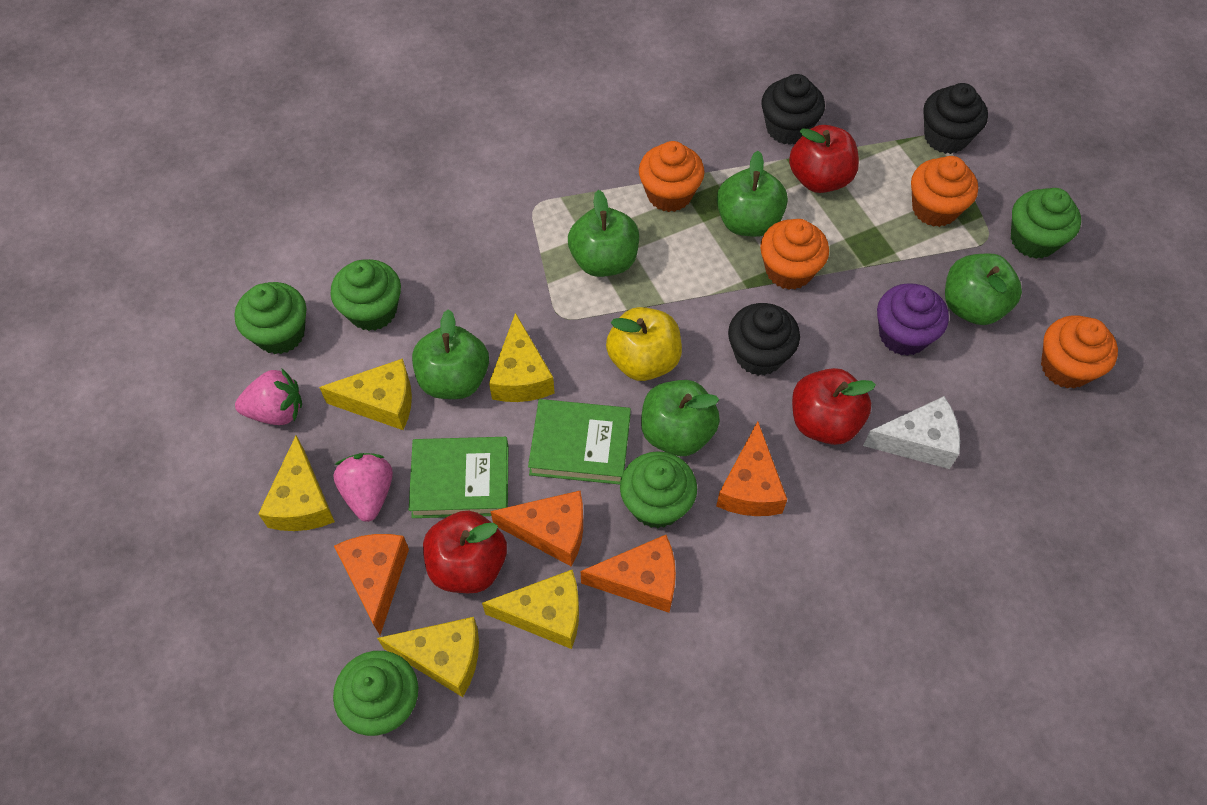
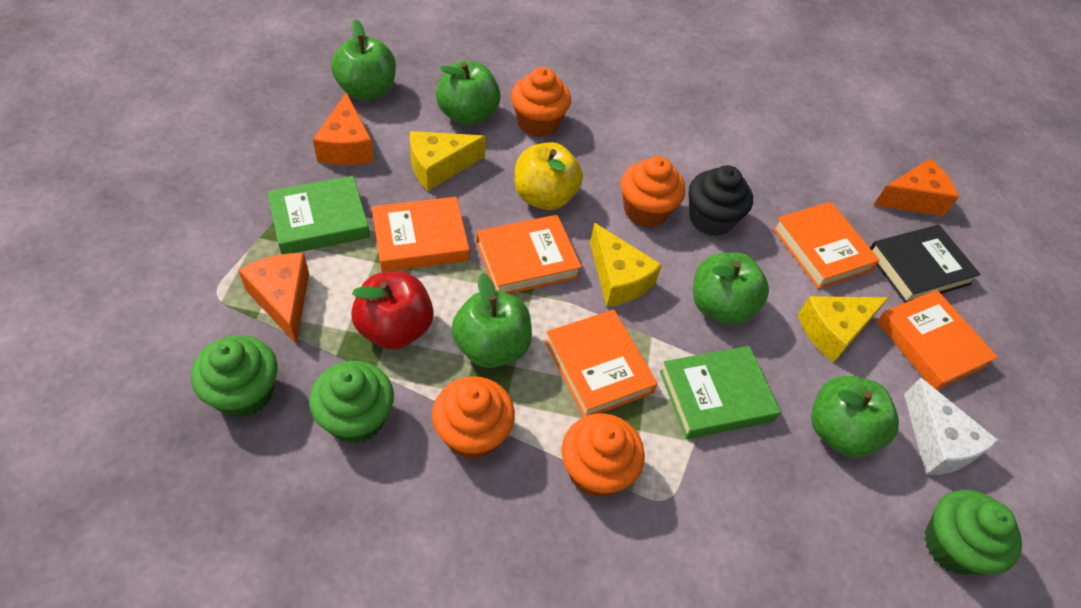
black book: 0 -> 1
black cupcake: 3 -> 1
green cupcake: 5 -> 3
orange book: 0 -> 5
orange cheese: 4 -> 3
pink strawberry: 2 -> 0
purple cupcake: 1 -> 0
red apple: 3 -> 1
yellow cheese: 5 -> 3

